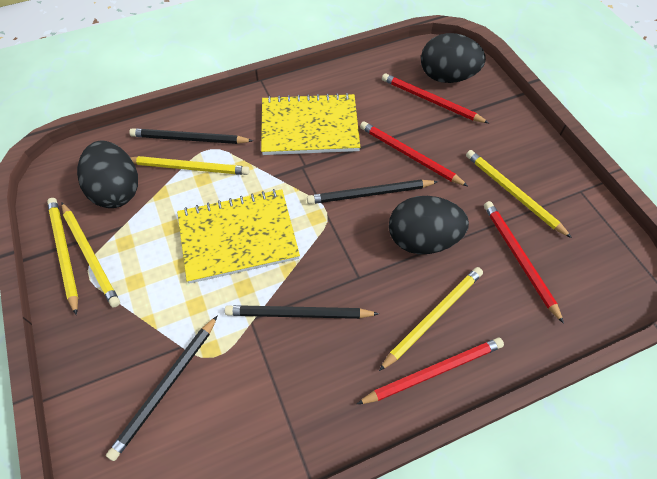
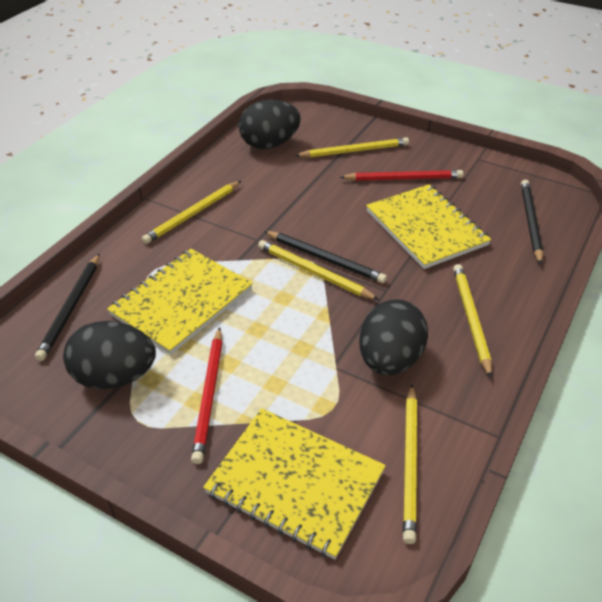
black pencil: 4 -> 3
red pencil: 4 -> 2
yellow notebook: 2 -> 3

